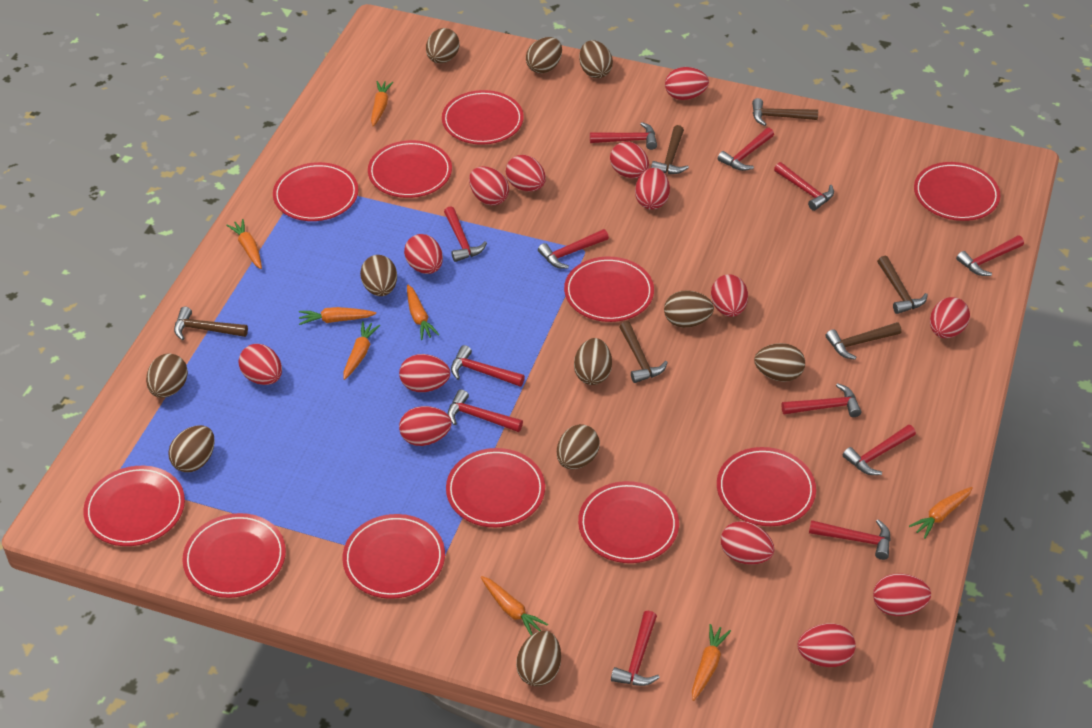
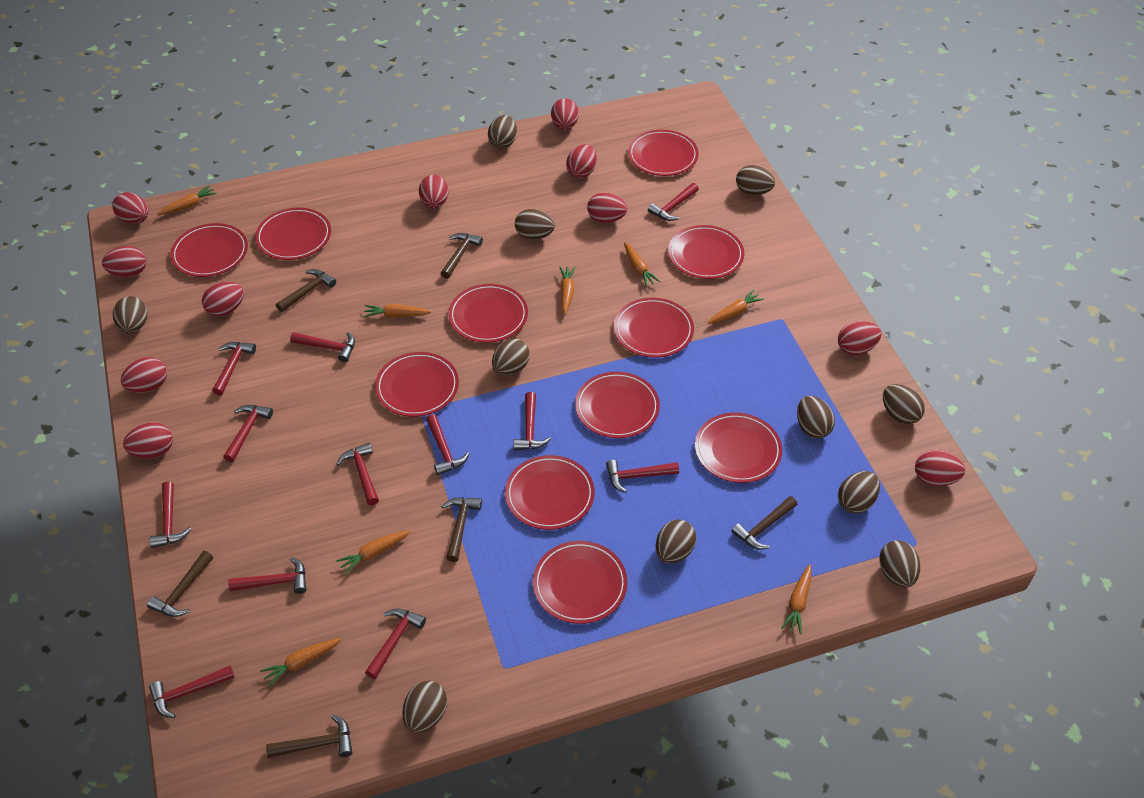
red egg: 14 -> 11

